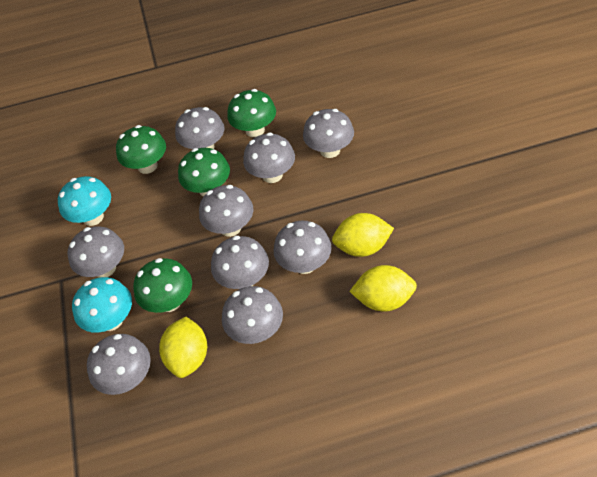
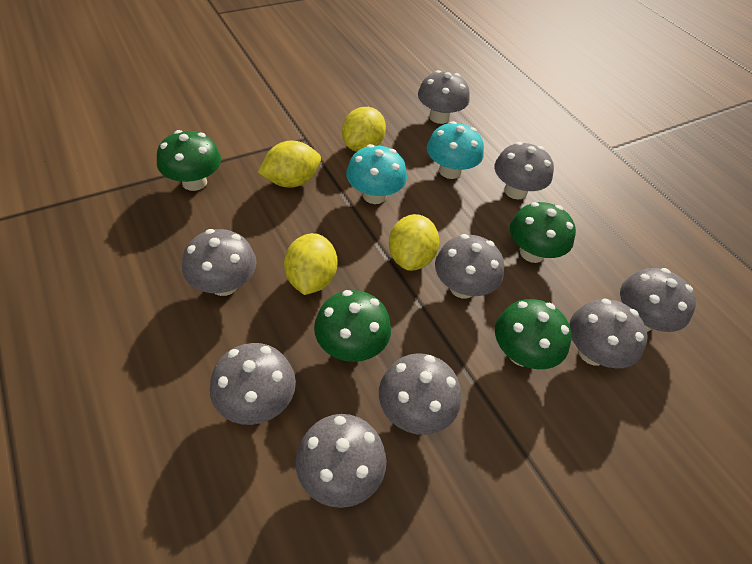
yellow lemon: 3 -> 4

